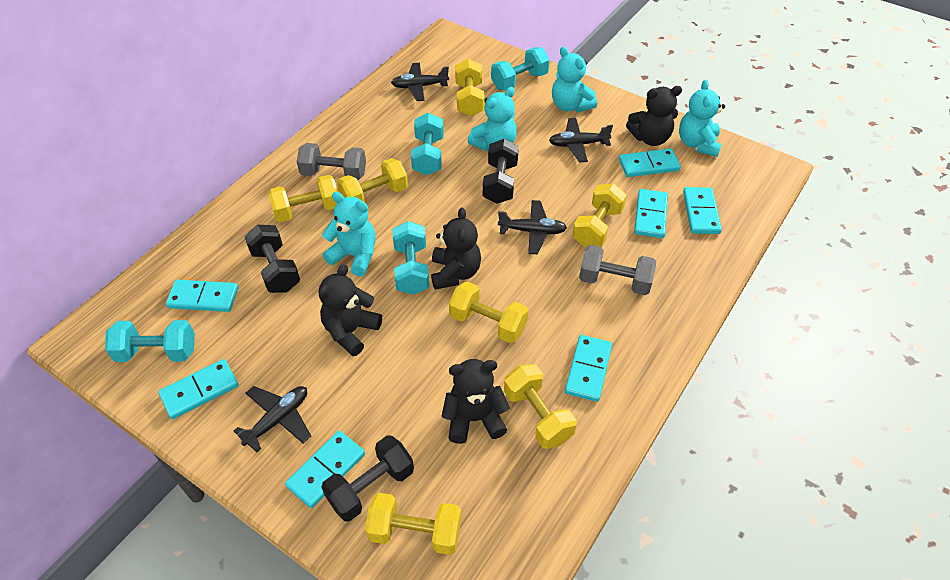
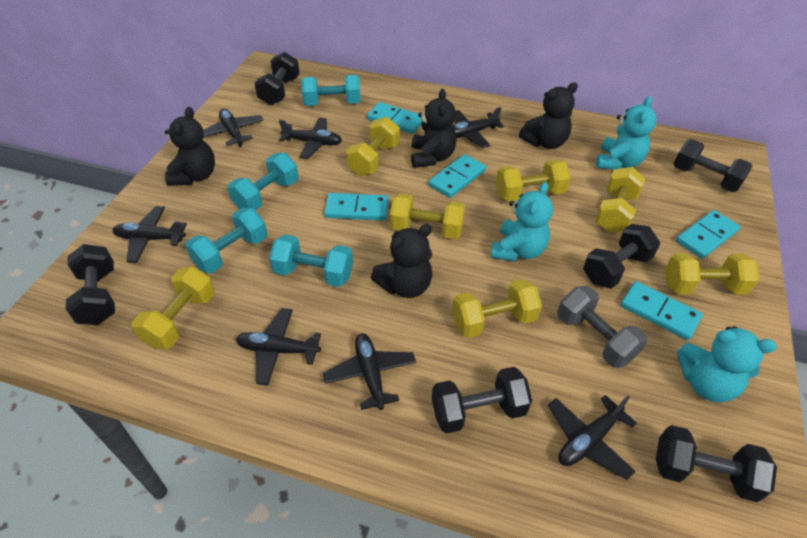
black dumbbell: 3 -> 6
black plane: 4 -> 7
grey dumbbell: 2 -> 1
turquoise domino: 7 -> 5
turquoise teddy bear: 4 -> 3

